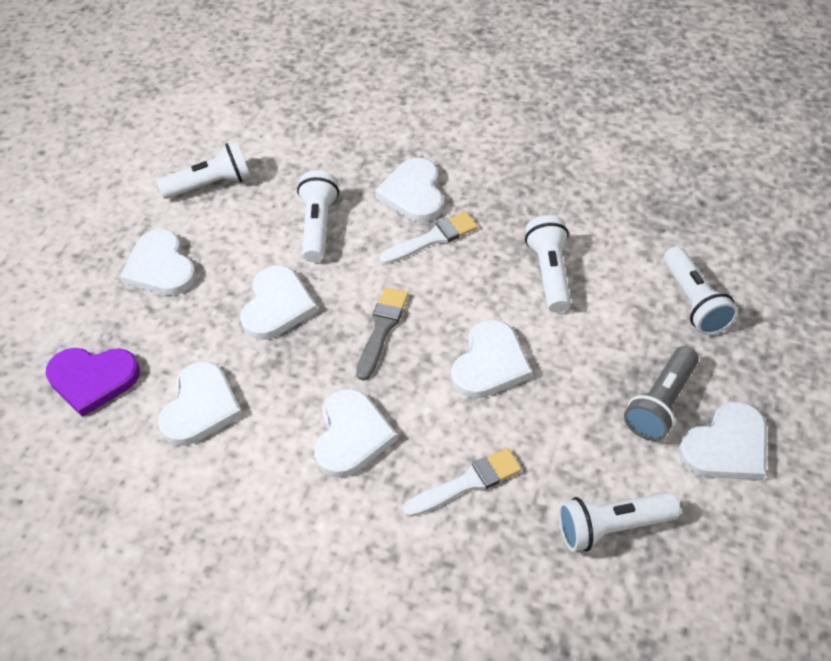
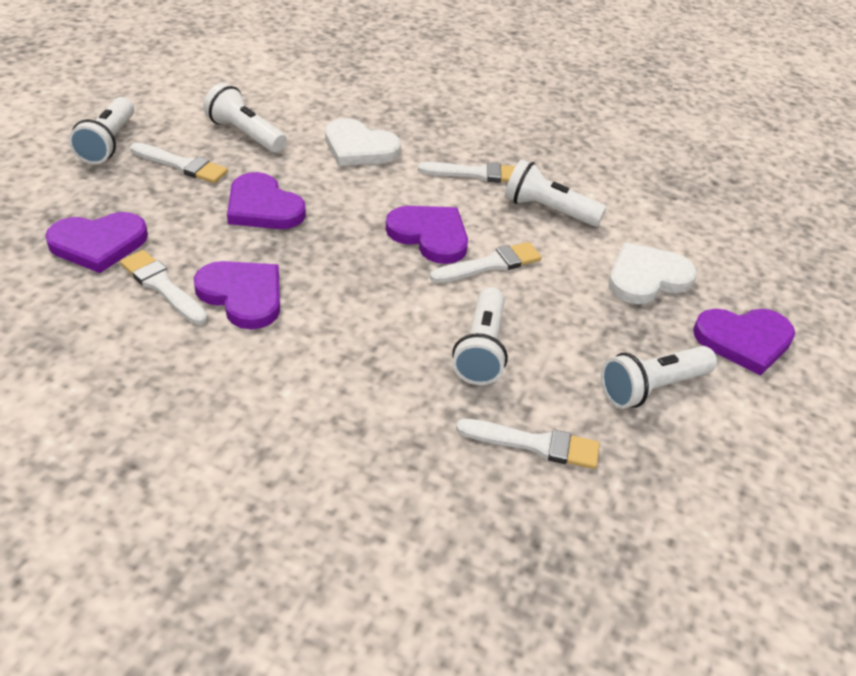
grey brush: 1 -> 0
grey flashlight: 1 -> 0
purple heart: 1 -> 5
white brush: 2 -> 5
white heart: 7 -> 2

